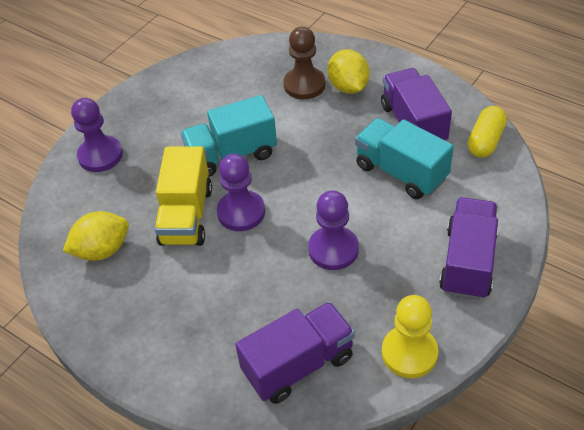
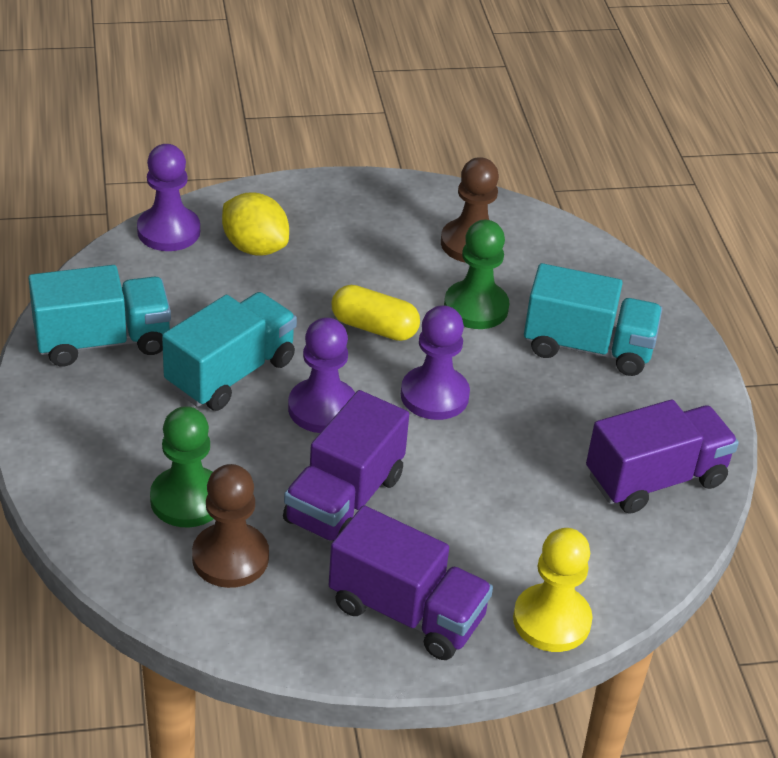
brown pawn: 1 -> 2
green pawn: 0 -> 2
turquoise truck: 2 -> 3
yellow lemon: 2 -> 1
yellow truck: 1 -> 0

